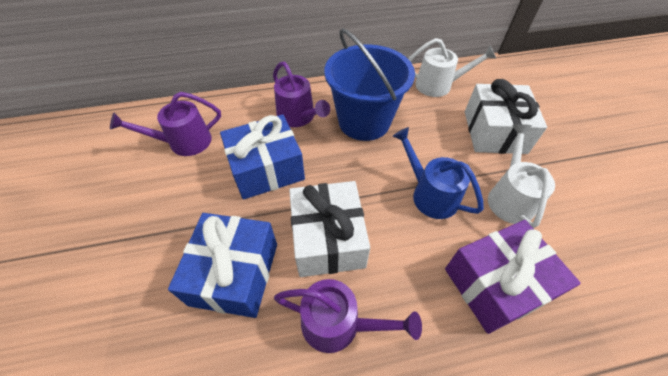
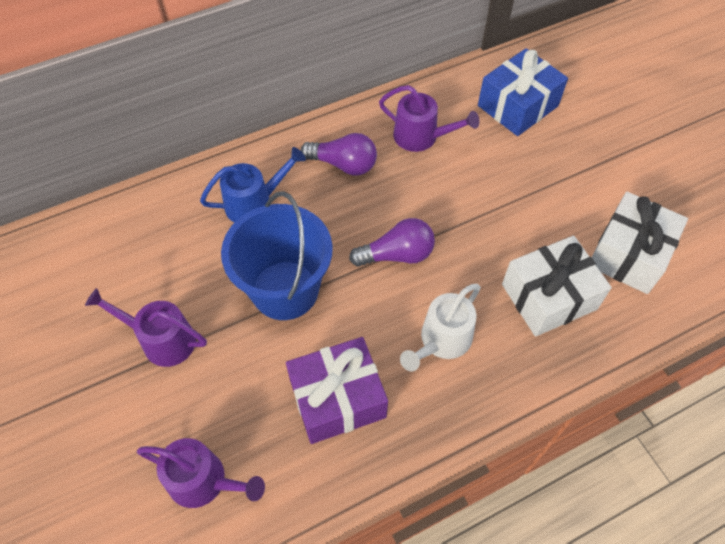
blue gift: 2 -> 1
purple light bulb: 0 -> 2
white watering can: 2 -> 1

